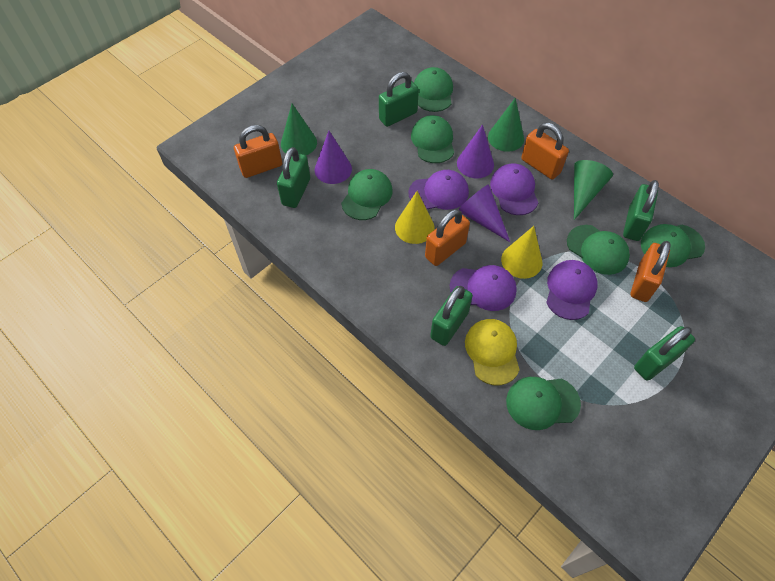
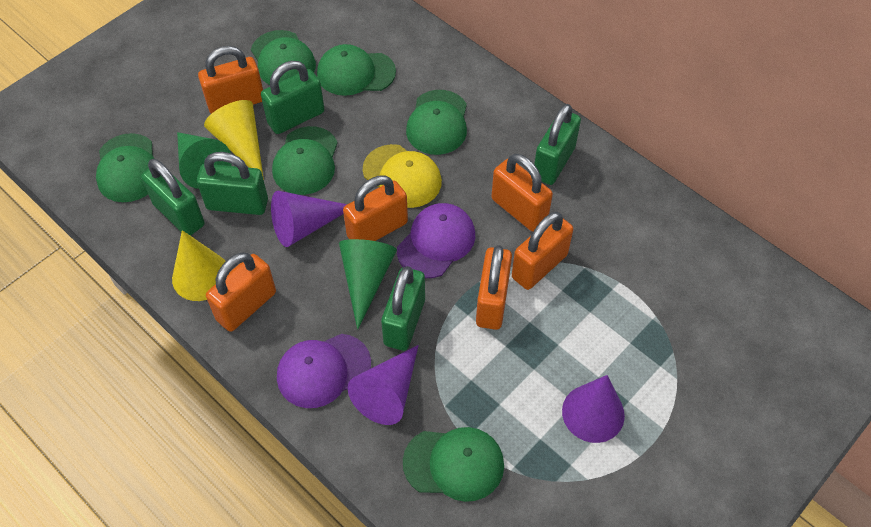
green cone: 3 -> 2
orange padlock: 4 -> 6
purple cap: 4 -> 2

